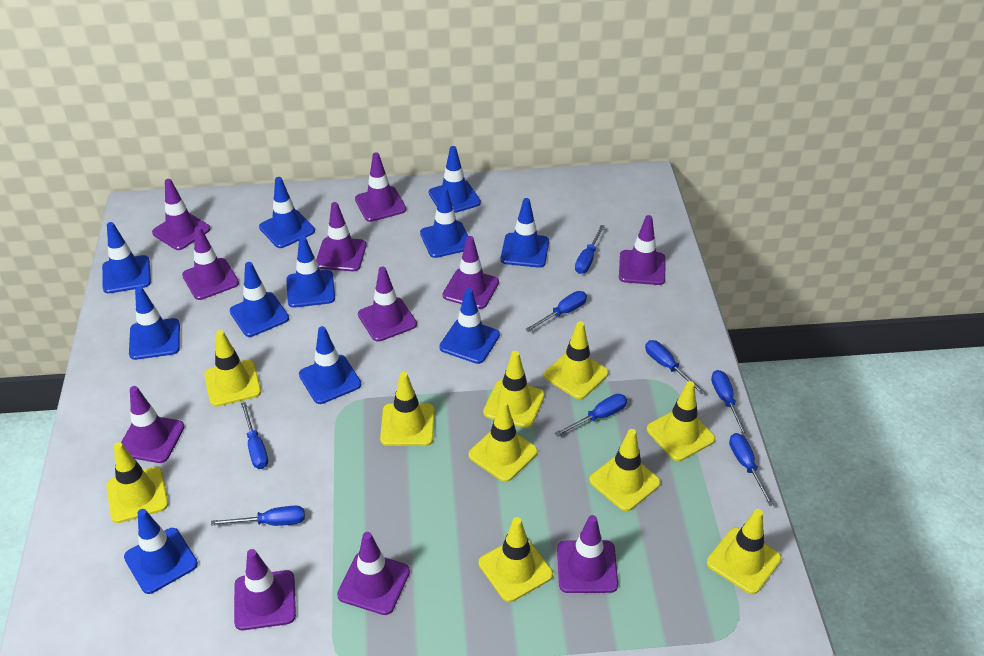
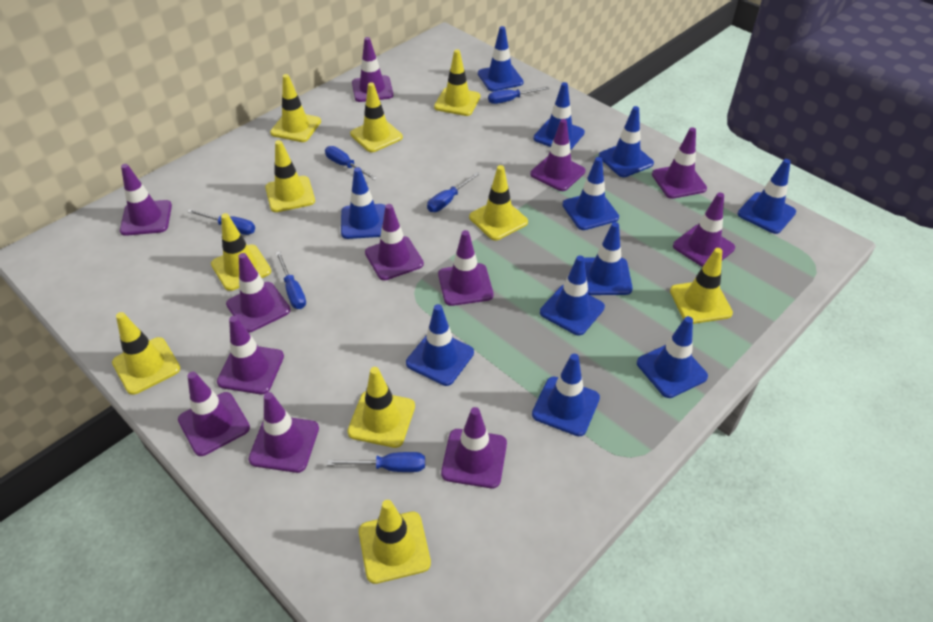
blue screwdriver: 8 -> 6
purple traffic cone: 11 -> 12

